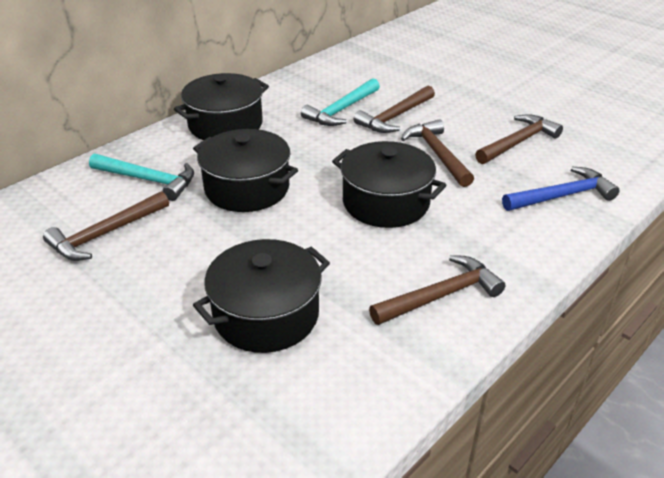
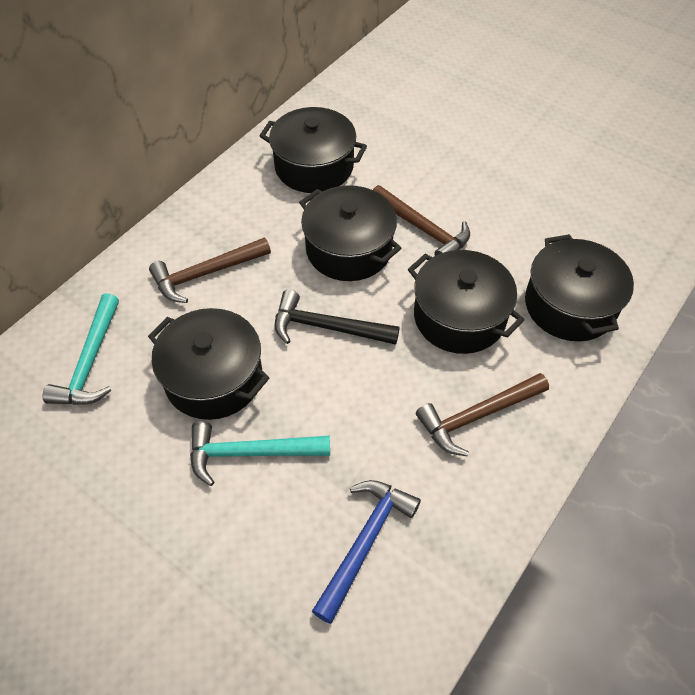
black hammer: 0 -> 1
black pot: 4 -> 5
brown hammer: 5 -> 3

